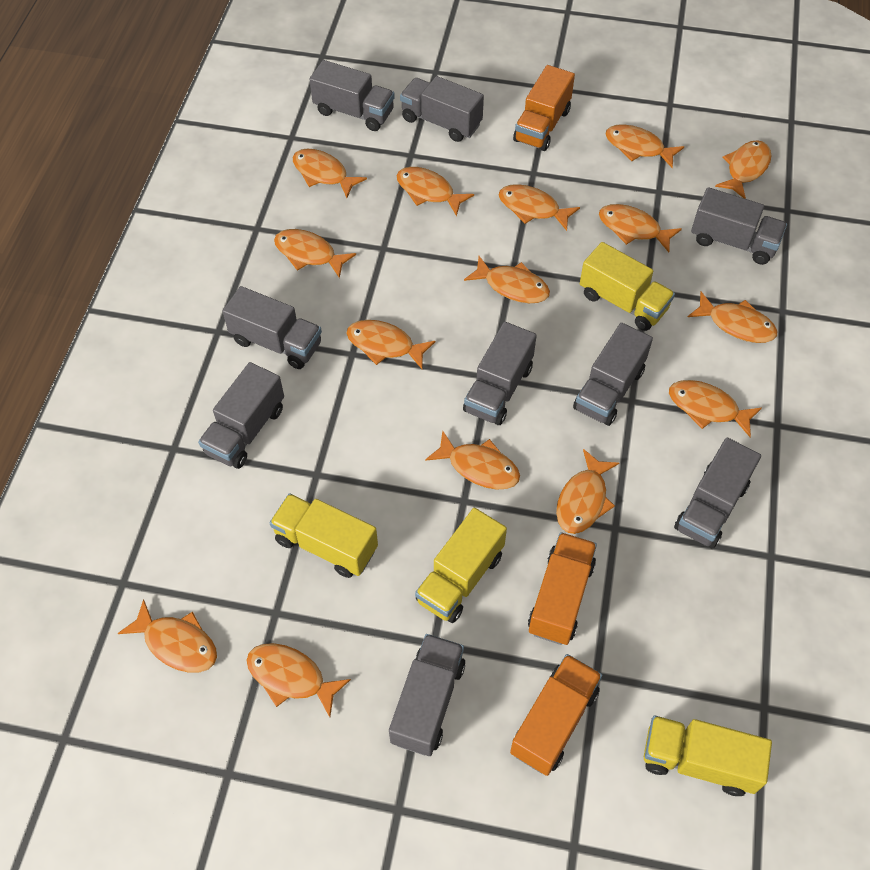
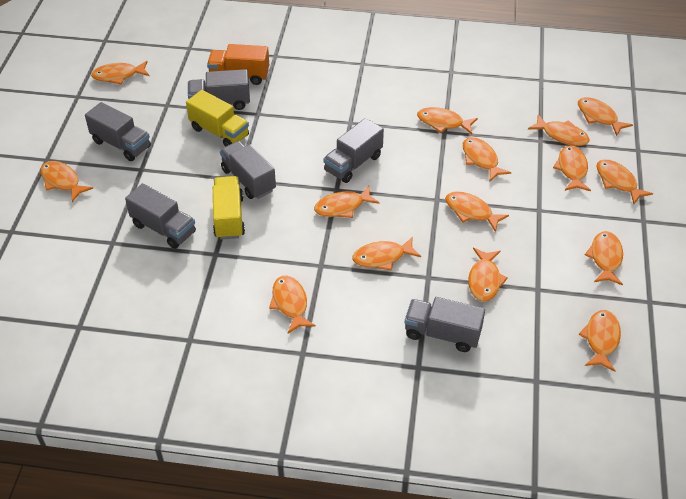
grey truck: 9 -> 6
orange truck: 3 -> 1
yellow truck: 4 -> 2

